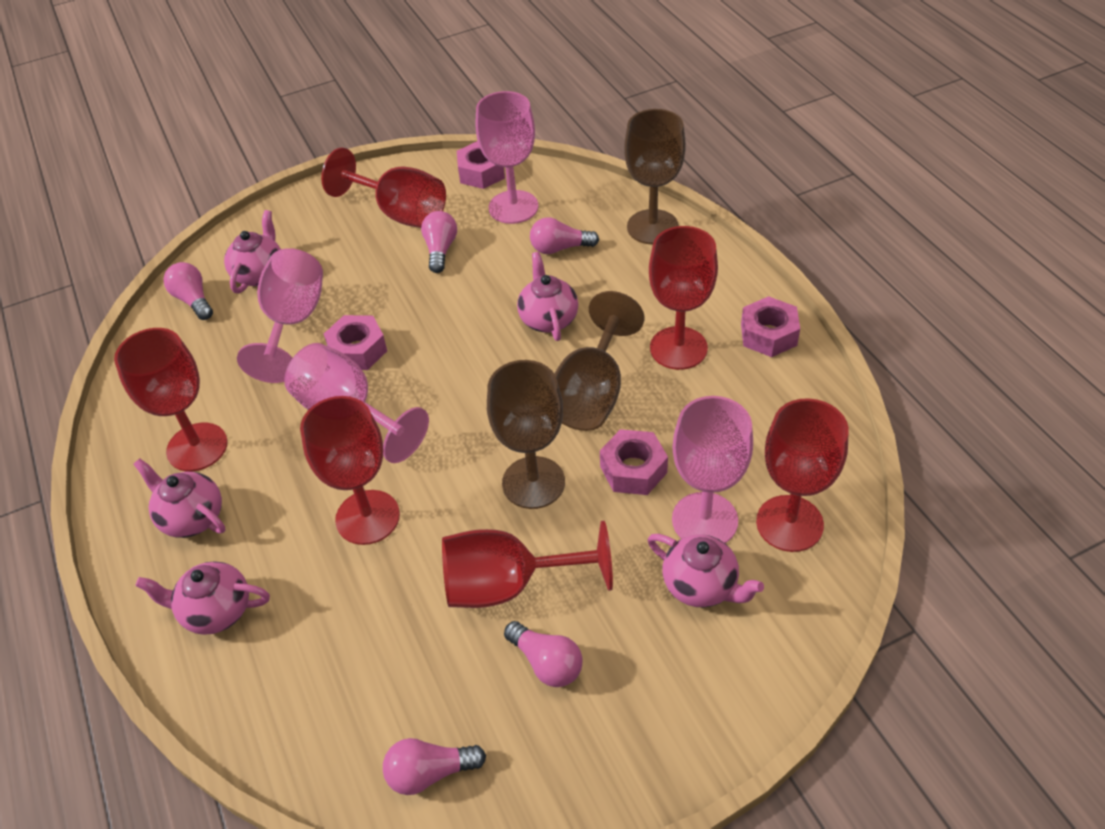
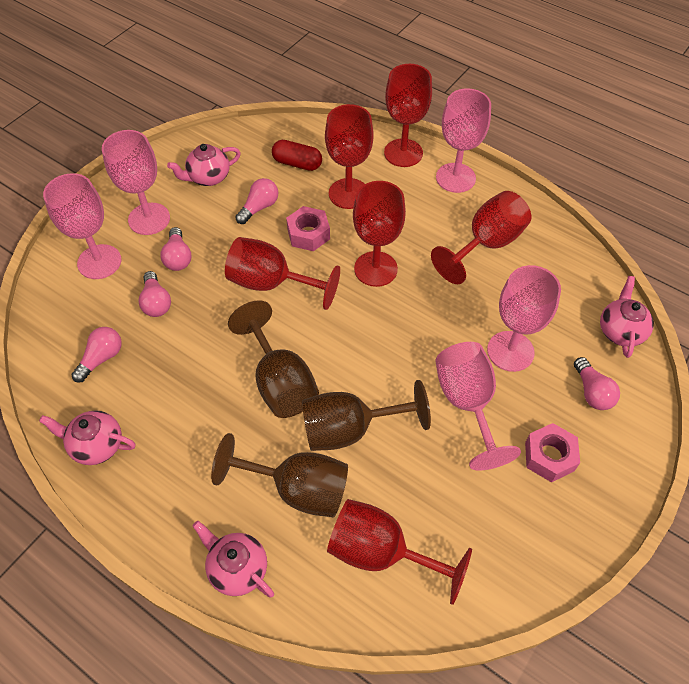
pink goblet: 4 -> 5
pink nut: 4 -> 2
pink teapot: 5 -> 4
red capsule: 0 -> 1

